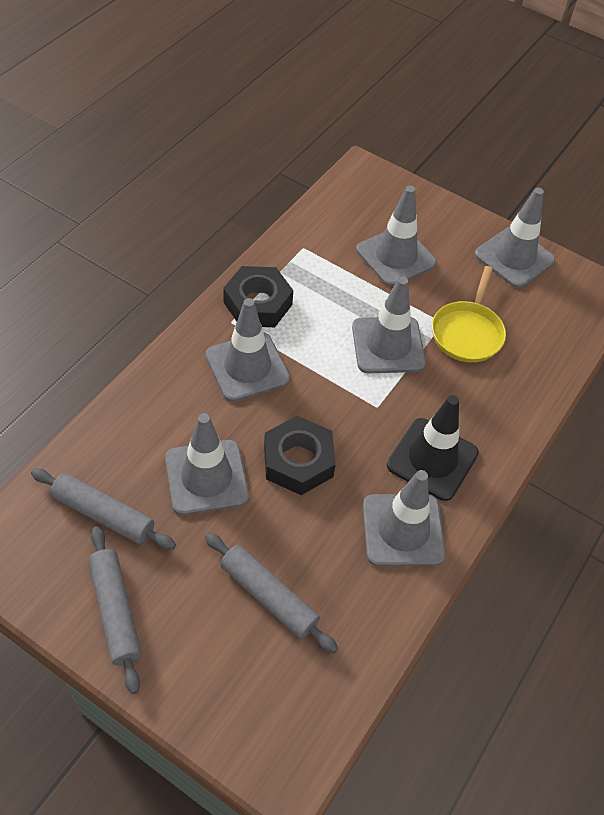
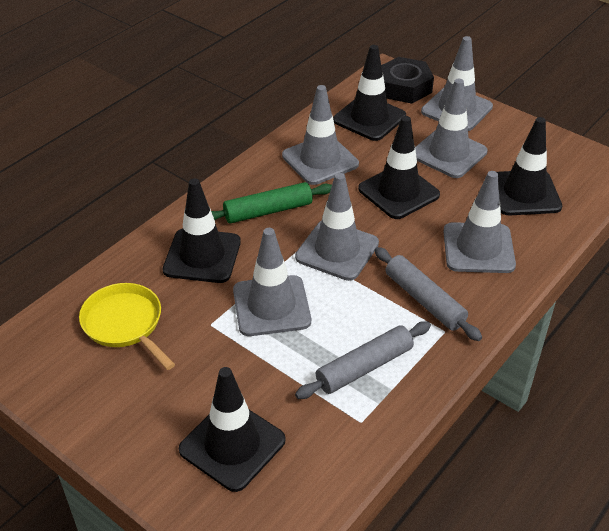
black nut: 2 -> 1
black traffic cone: 1 -> 5
green rolling pin: 0 -> 1
grey rolling pin: 3 -> 2

